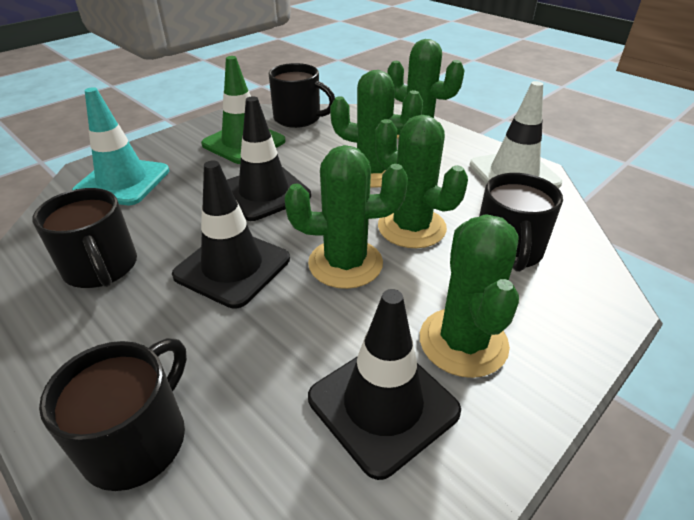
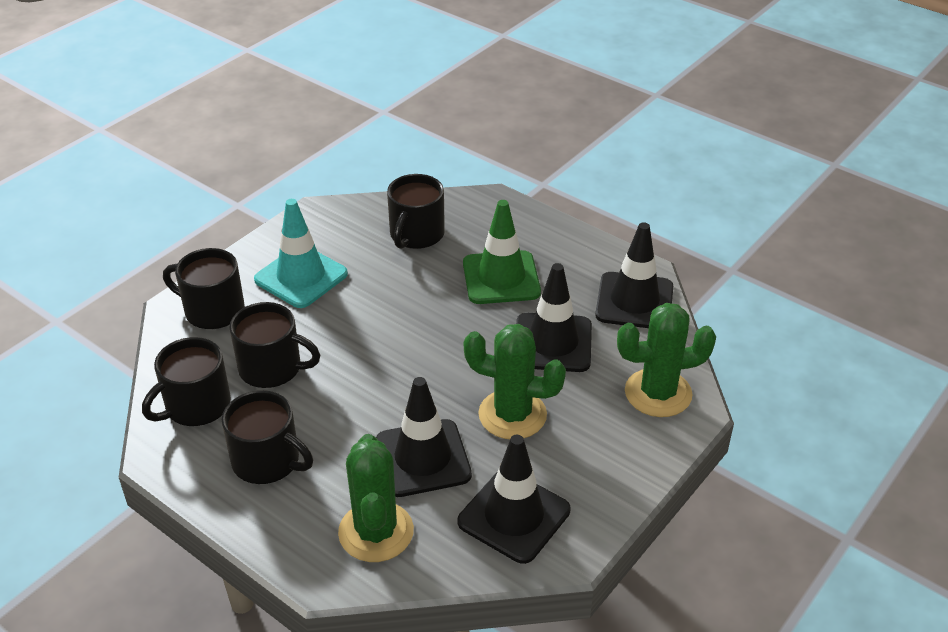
black mug: 4 -> 5
black traffic cone: 3 -> 4
green cactus: 5 -> 3
white traffic cone: 1 -> 0

